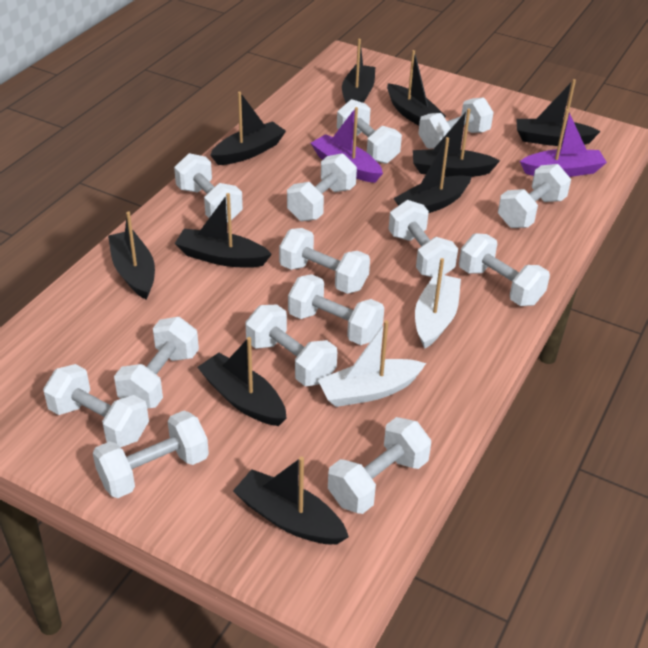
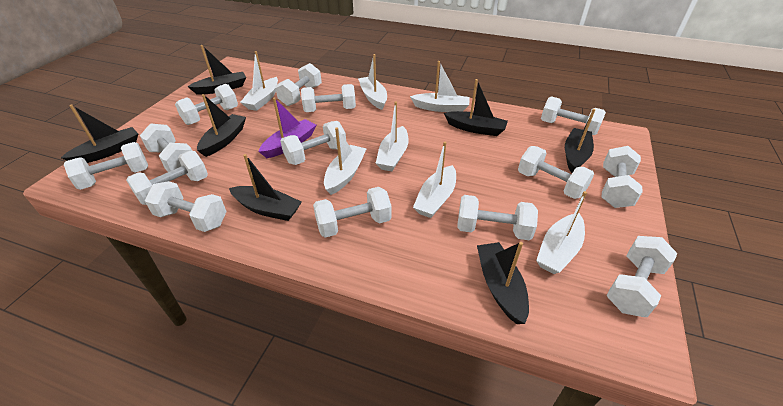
black boat: 10 -> 7
purple boat: 2 -> 1
white boat: 2 -> 7

